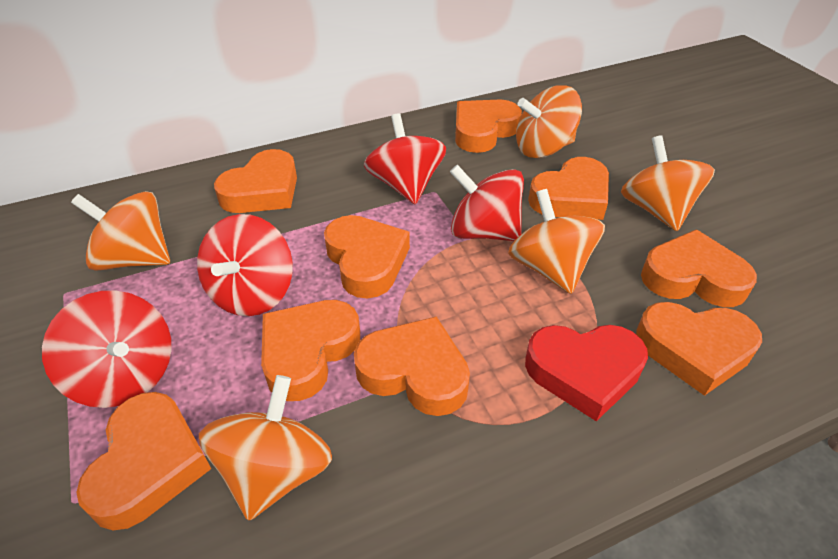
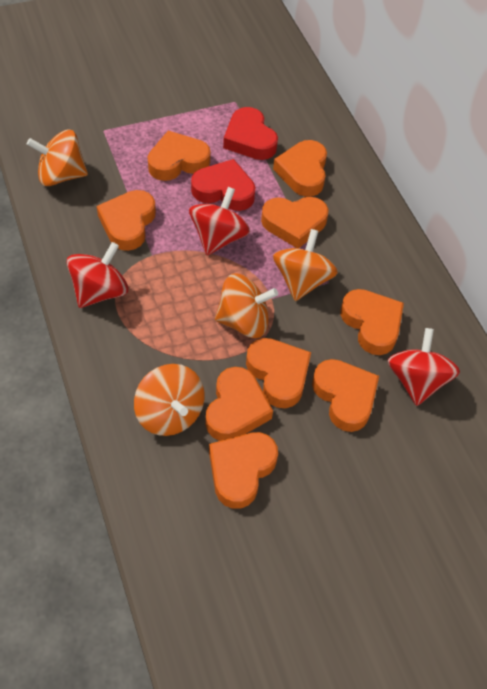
orange spinning top: 5 -> 4
red heart: 1 -> 2
red spinning top: 4 -> 3

